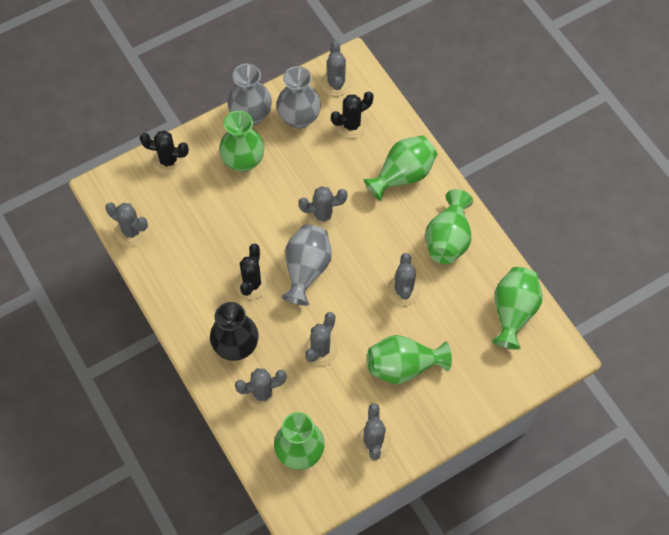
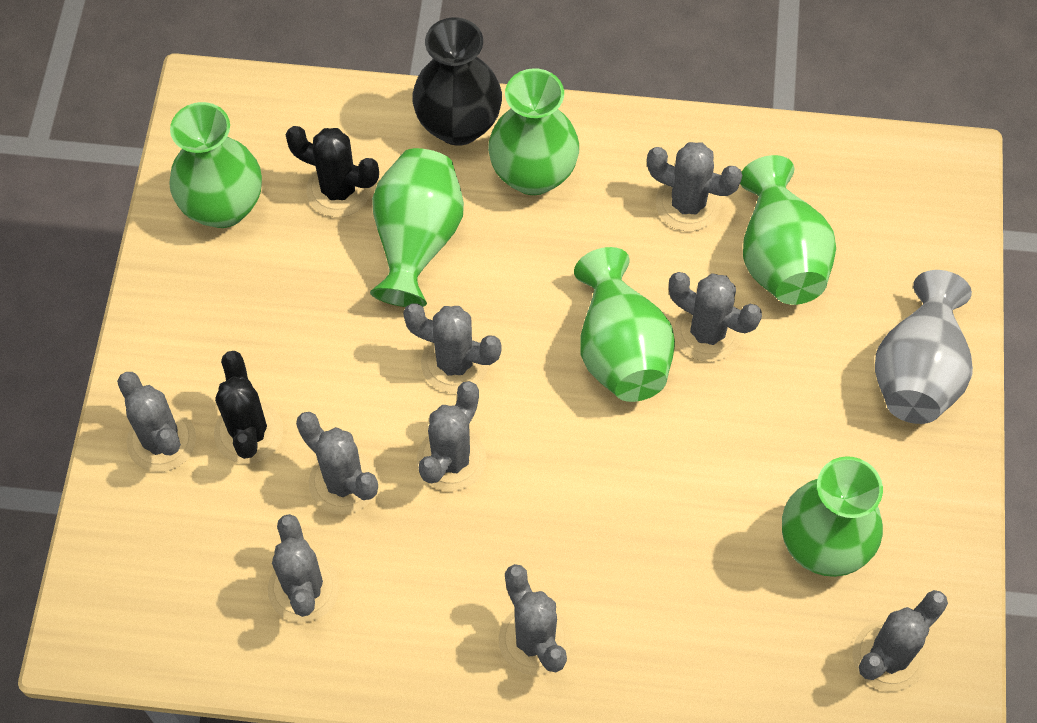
black cactus: 3 -> 2
grey cactus: 7 -> 9
grey vase: 3 -> 1

